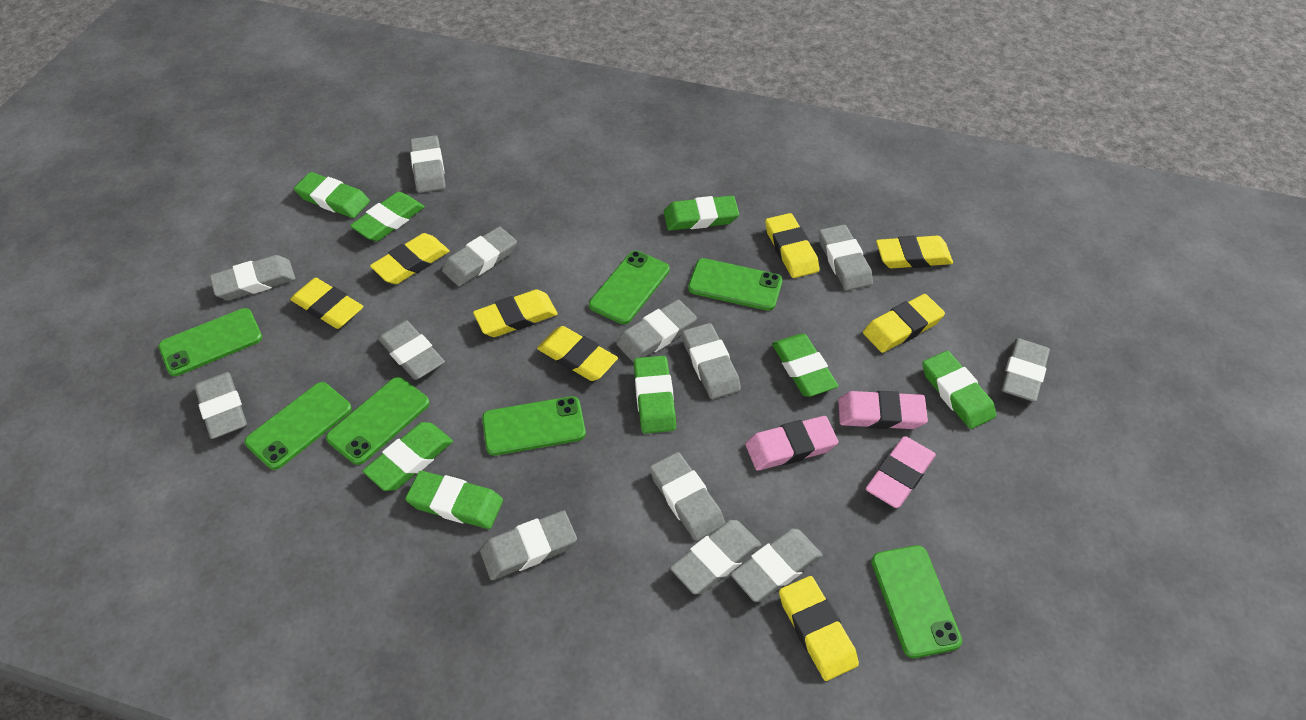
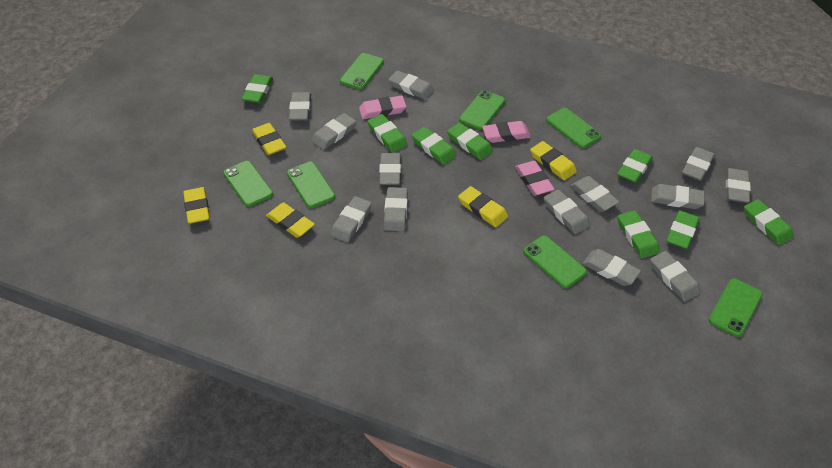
yellow eraser: 8 -> 5

